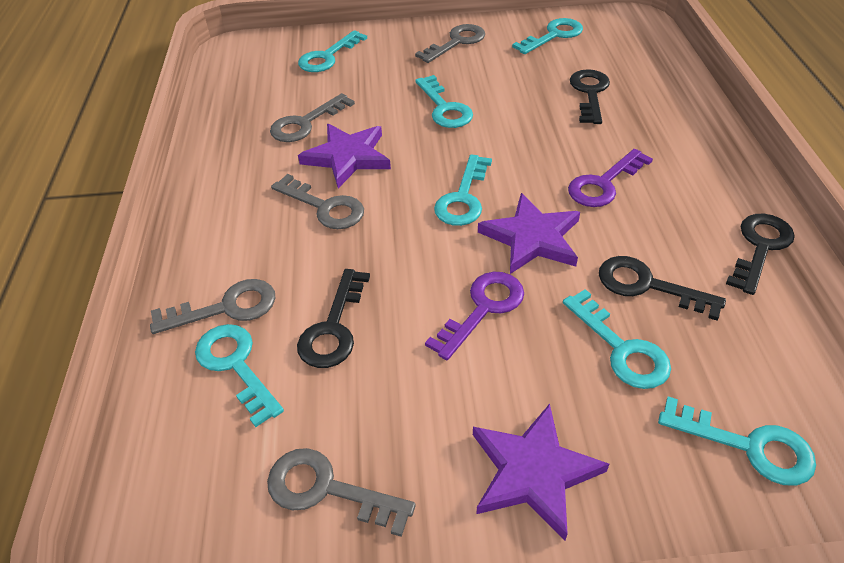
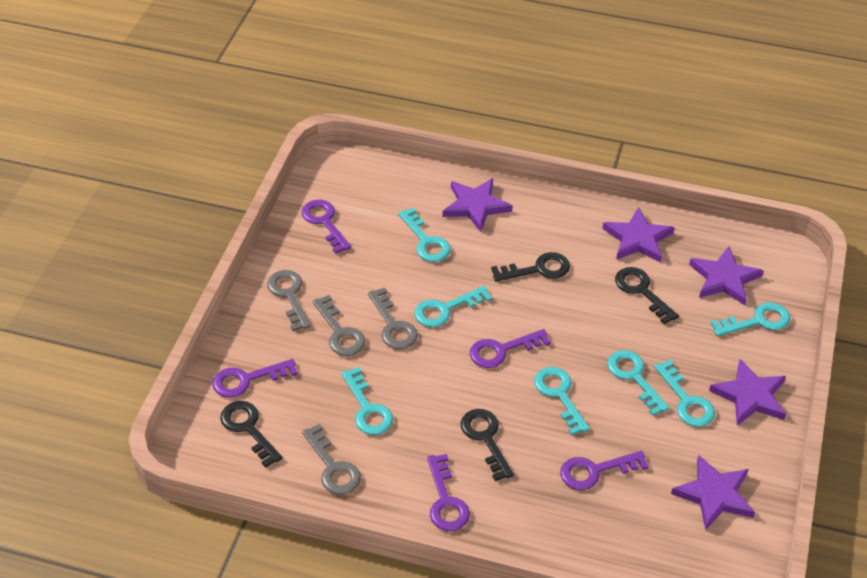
grey key: 5 -> 4
purple key: 2 -> 5
purple star: 3 -> 5

